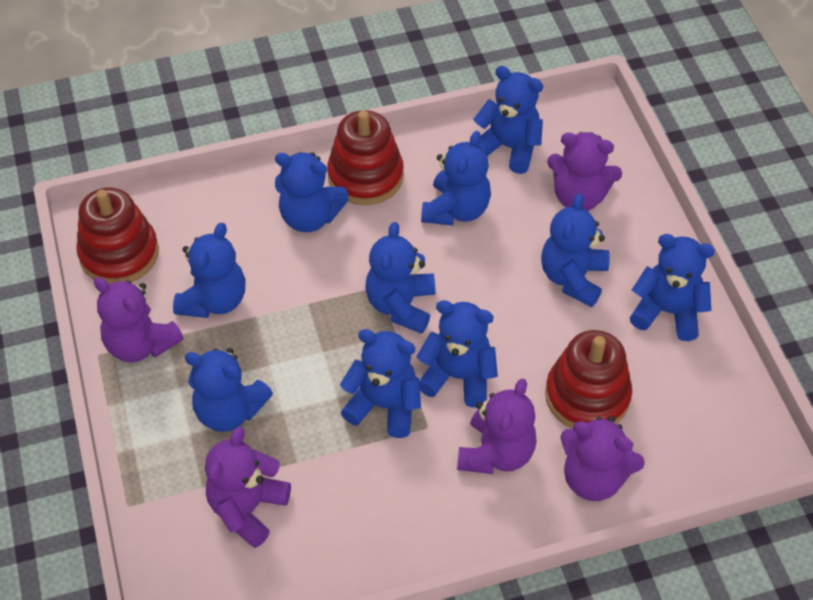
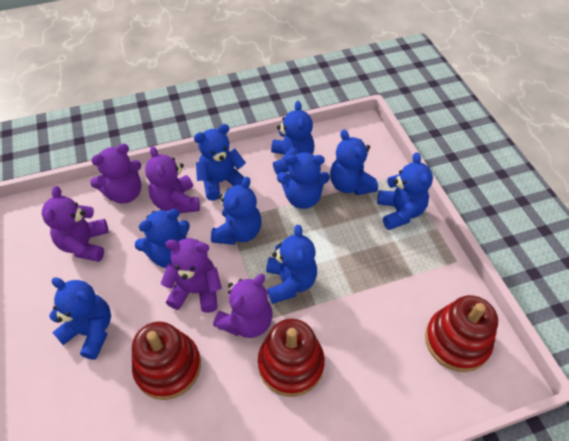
blue teddy bear: 10 -> 9

